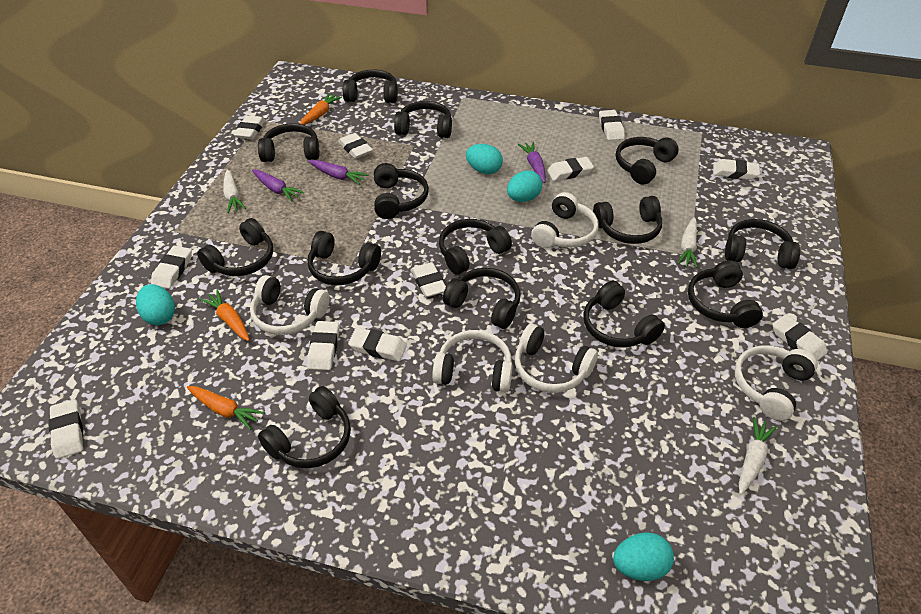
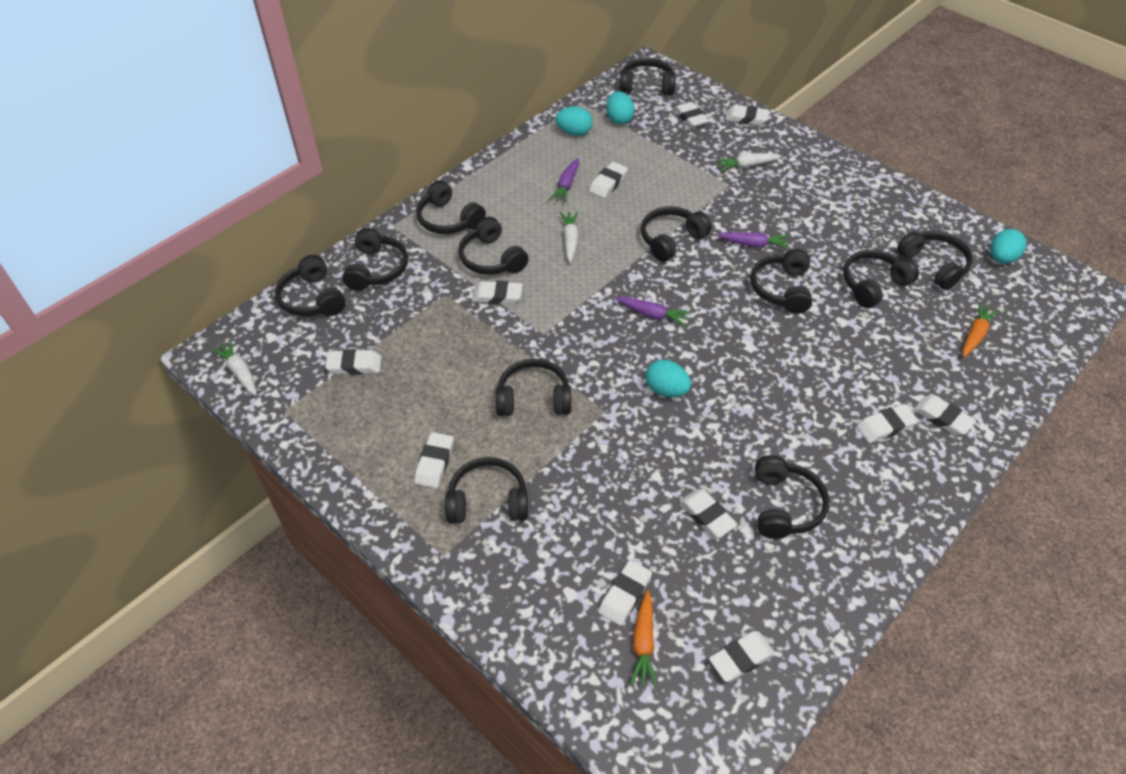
black headphones: 14 -> 12
orange carrot: 3 -> 2
white headphones: 5 -> 0

